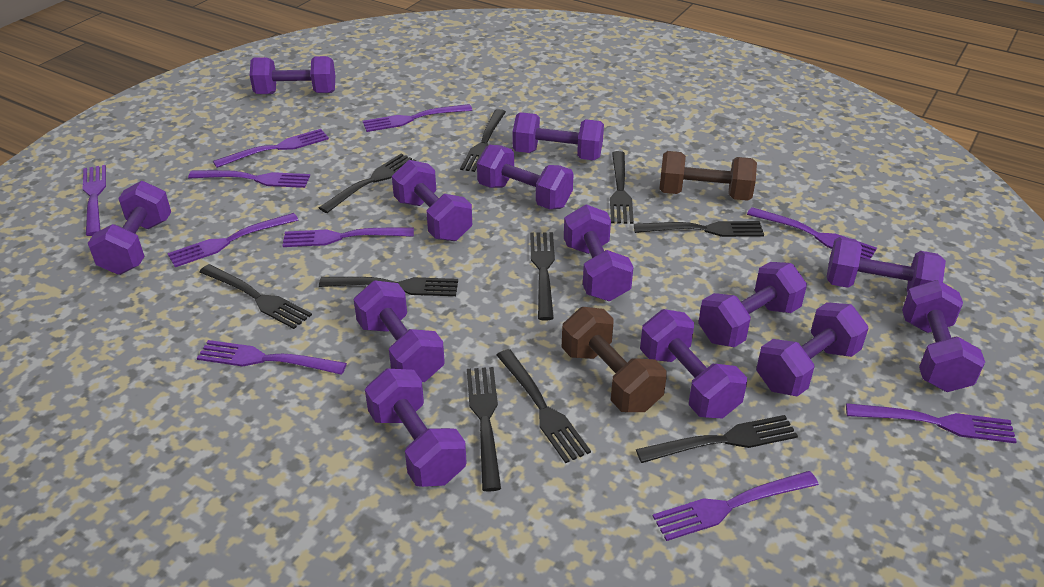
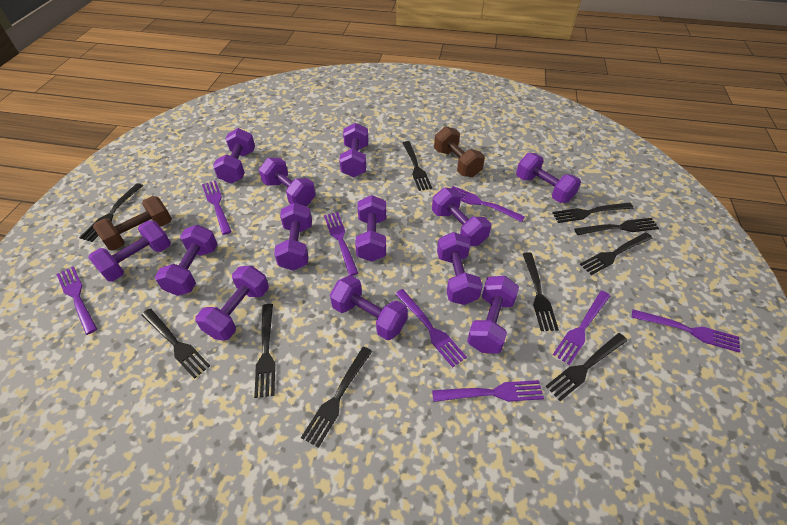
purple fork: 10 -> 8

